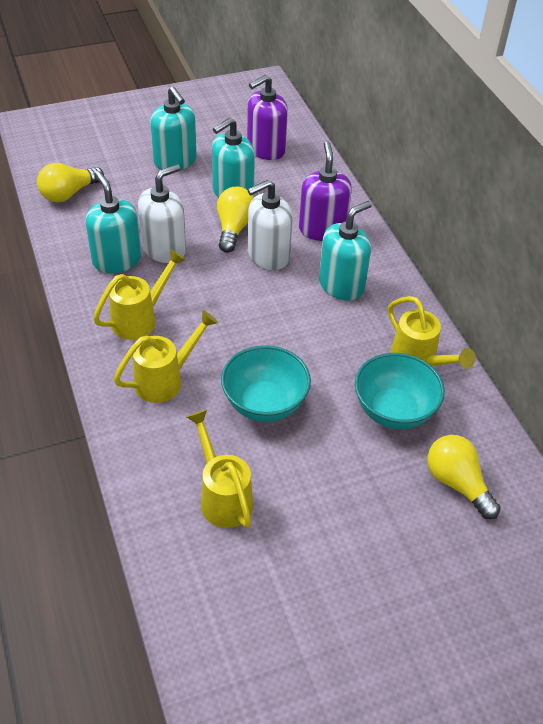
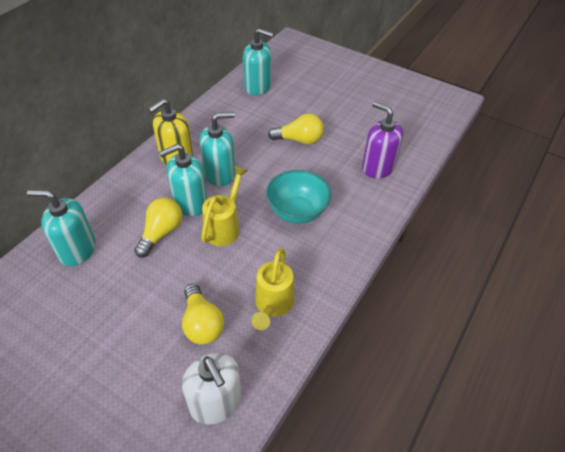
purple soap dispenser: 2 -> 1
turquoise bowl: 2 -> 1
white soap dispenser: 2 -> 1
yellow soap dispenser: 0 -> 1
yellow watering can: 4 -> 2

